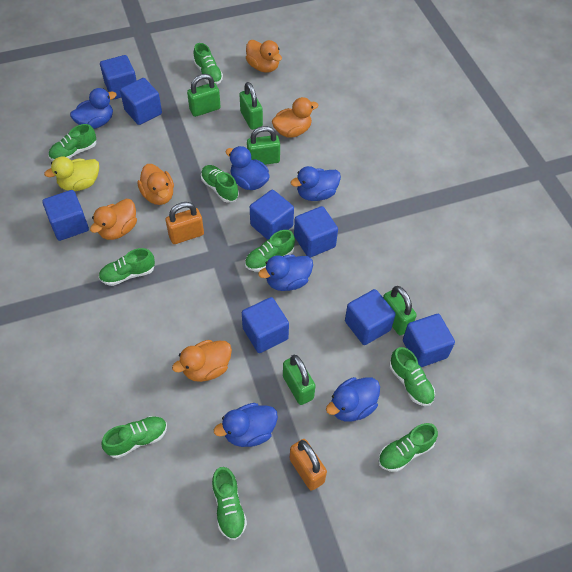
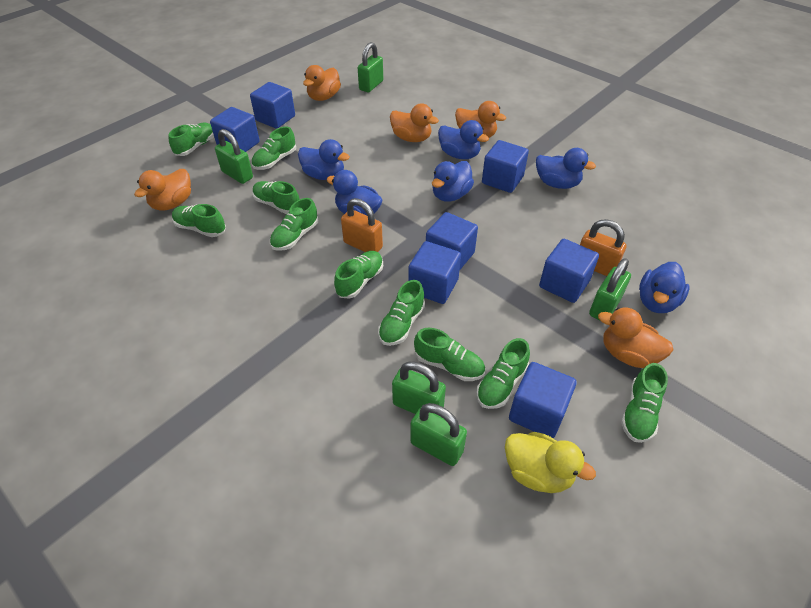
blue cube: 8 -> 7
green shoe: 9 -> 10

